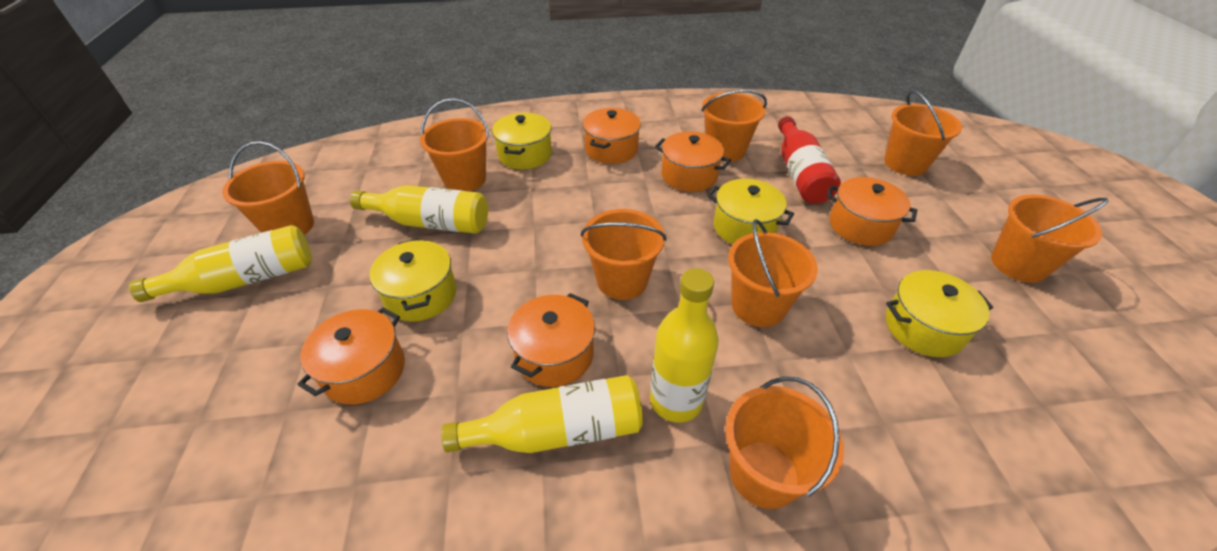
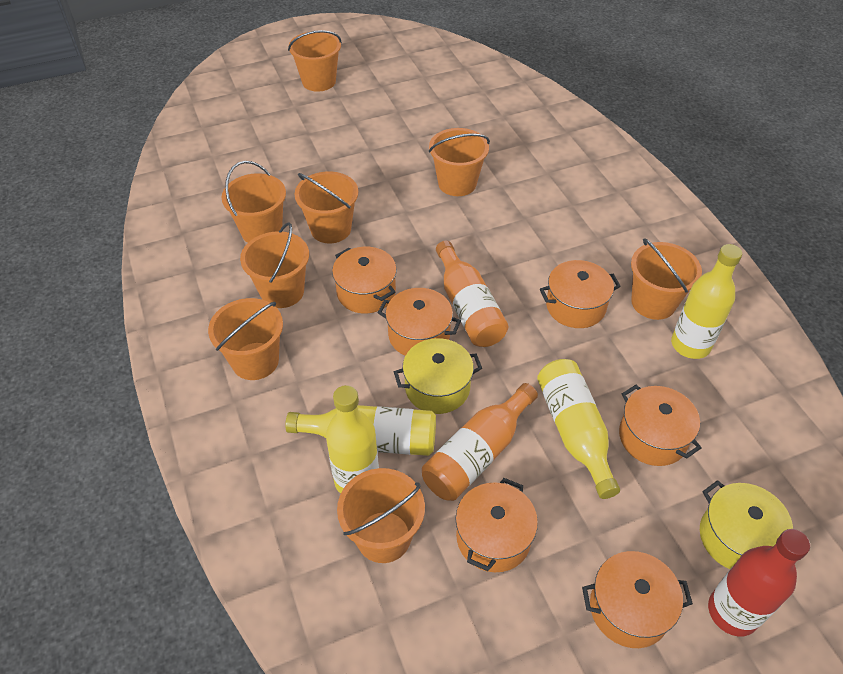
orange bottle: 0 -> 2
orange pot: 5 -> 6
yellow pot: 4 -> 2

